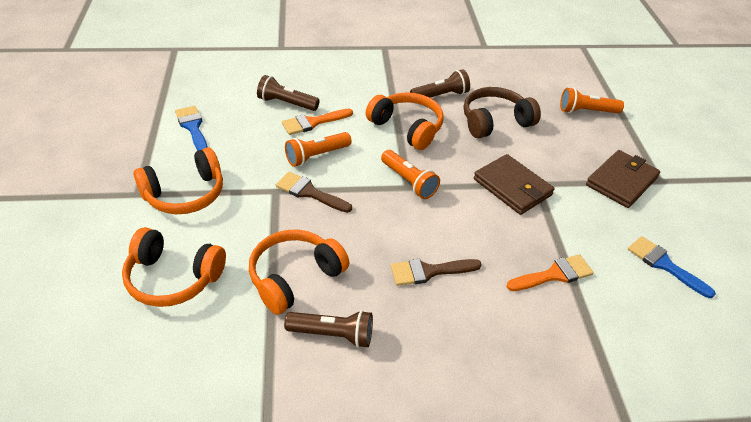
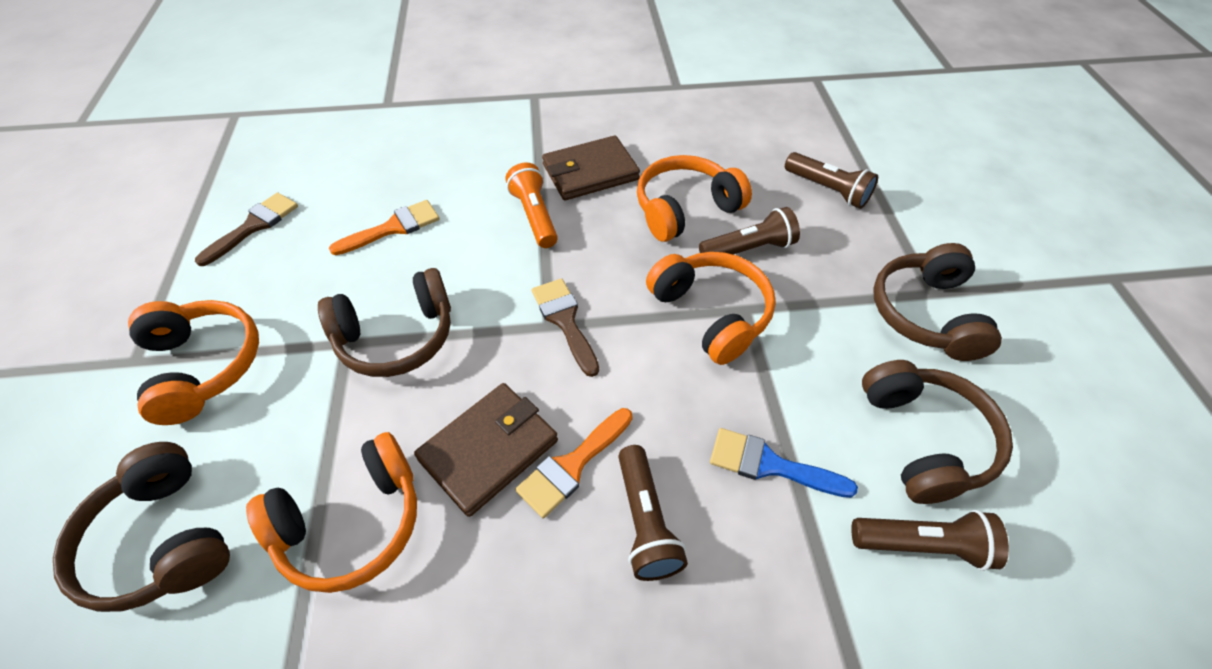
blue brush: 2 -> 1
brown flashlight: 3 -> 4
brown headphones: 1 -> 4
orange flashlight: 3 -> 1

